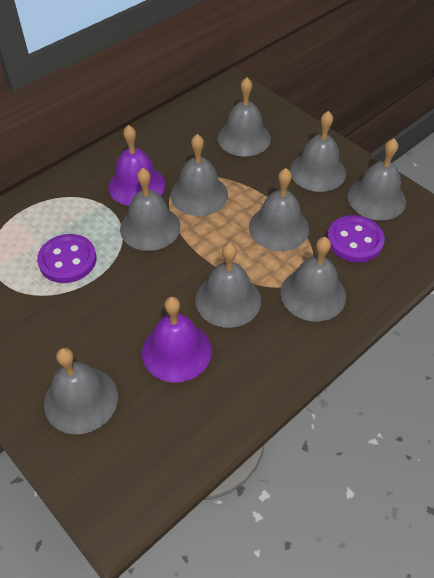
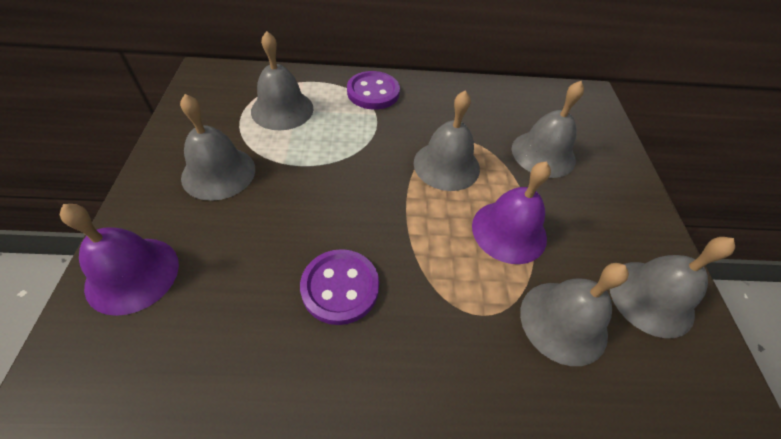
grey bell: 9 -> 6

